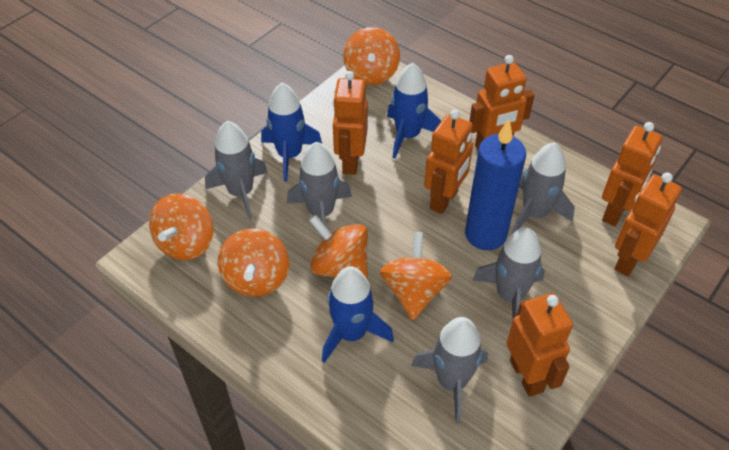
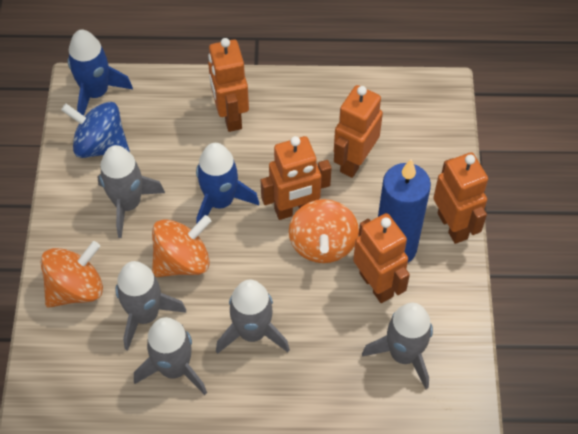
blue rocket: 3 -> 2
blue spinning top: 0 -> 1
orange robot: 6 -> 5
orange spinning top: 5 -> 3

